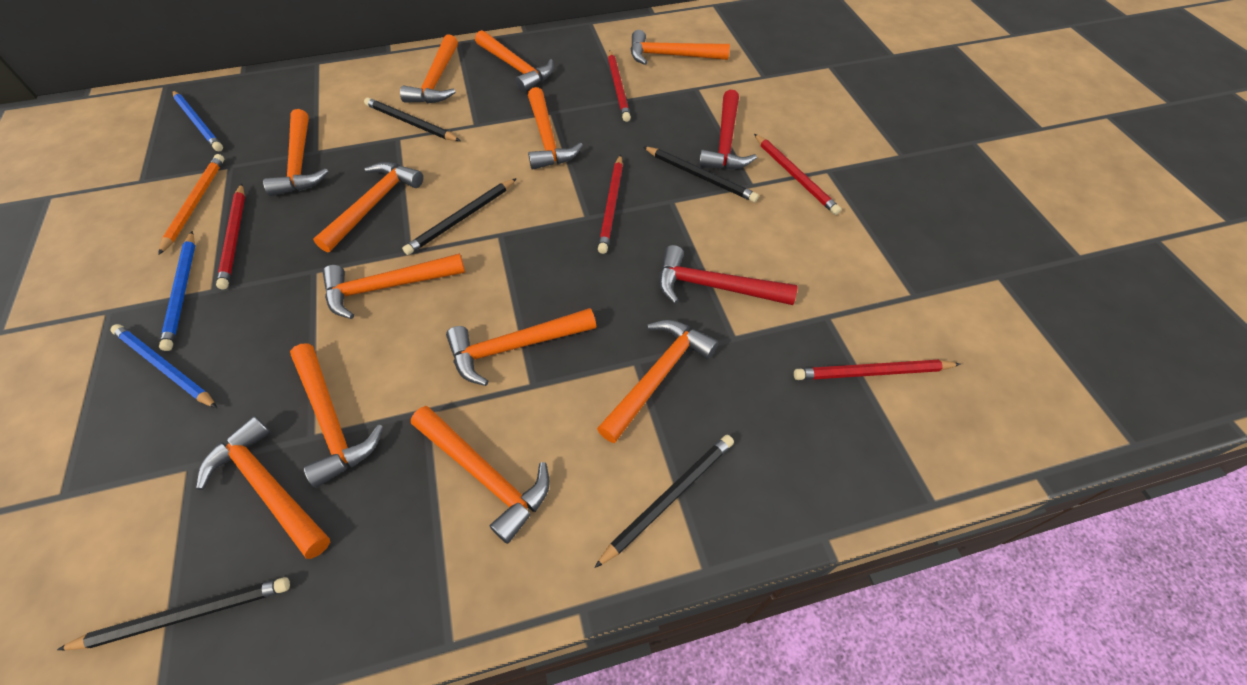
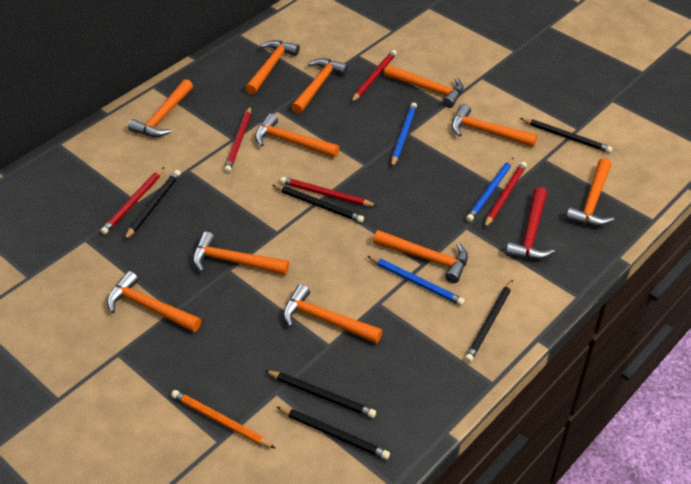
black pencil: 5 -> 6
orange hammer: 12 -> 11
red hammer: 2 -> 1

